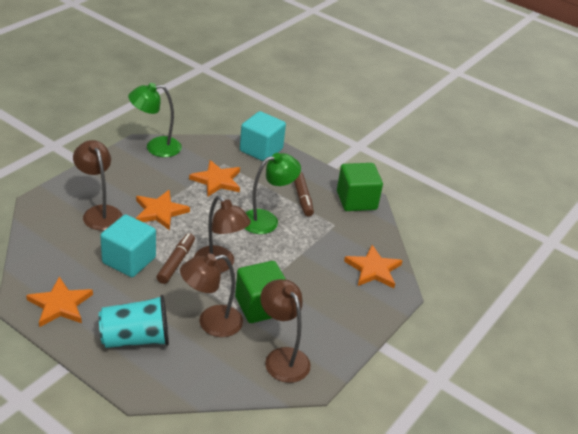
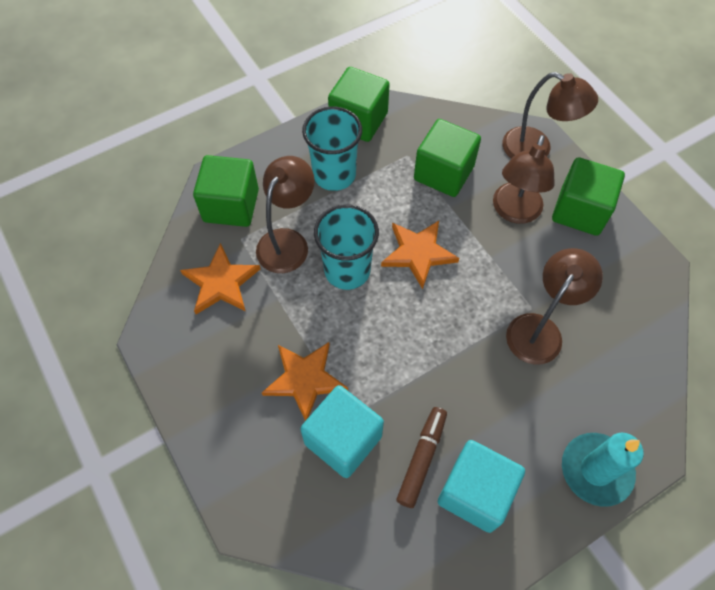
brown marker: 2 -> 1
green cube: 2 -> 4
green lamp: 2 -> 0
orange star: 4 -> 3
turquoise candle: 0 -> 1
turquoise cup: 1 -> 2

